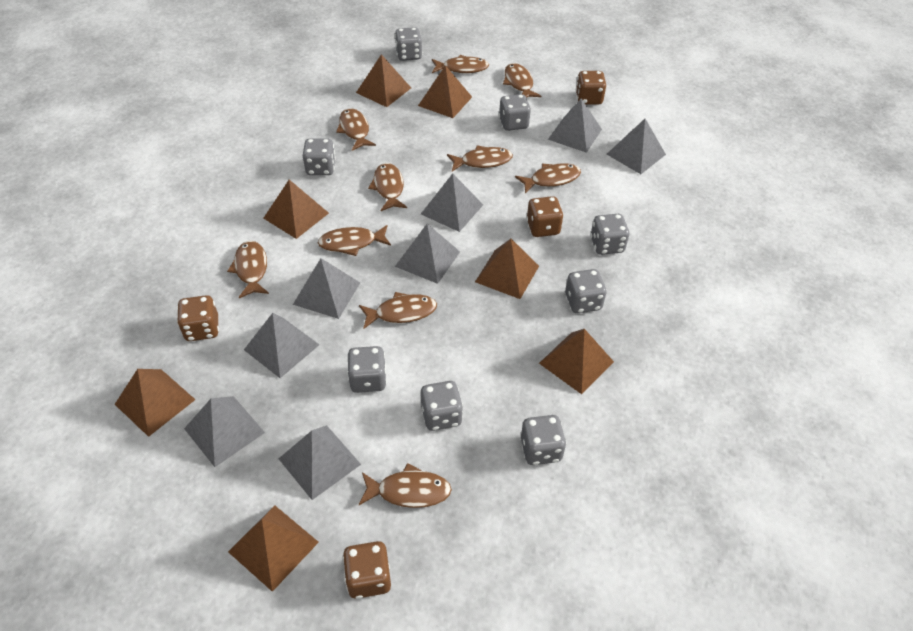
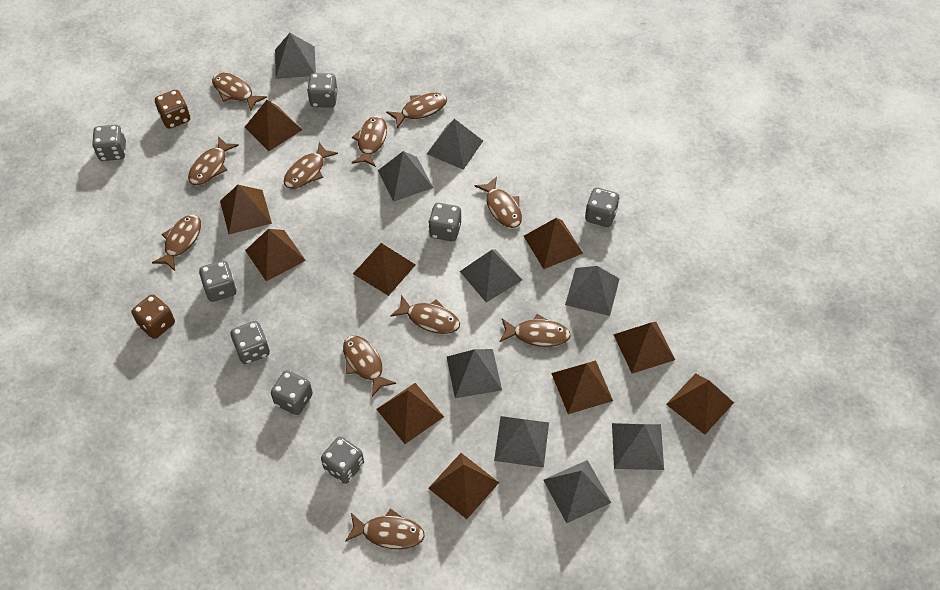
brown dice: 4 -> 2
brown fish: 10 -> 11
brown pyramid: 7 -> 10
grey pyramid: 8 -> 9

